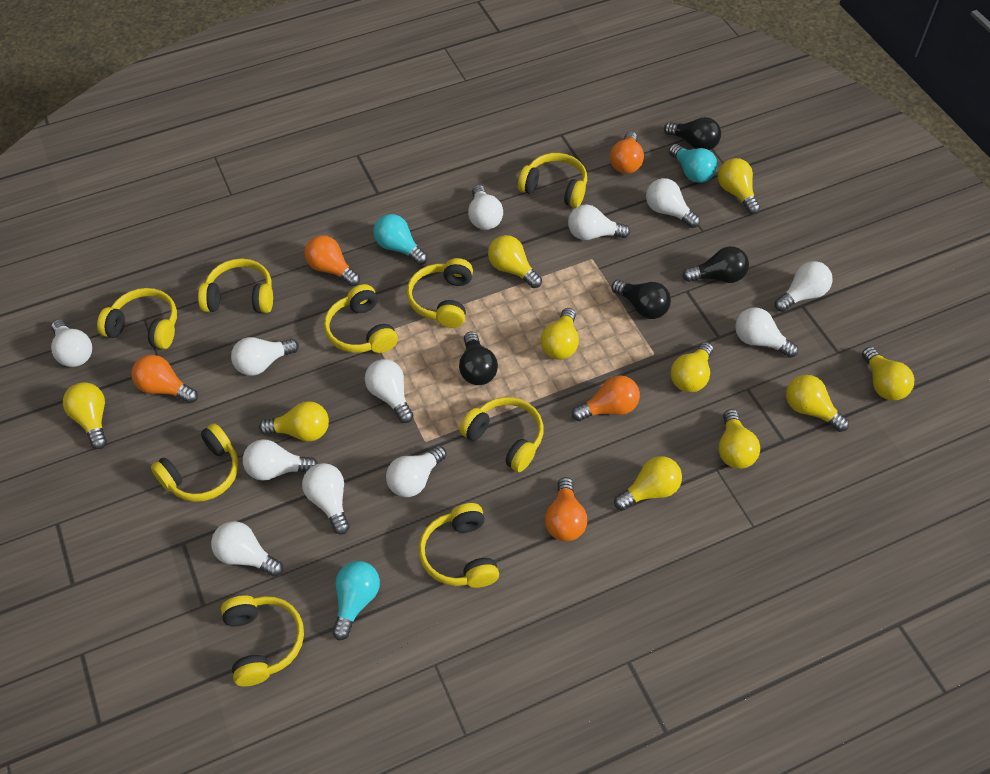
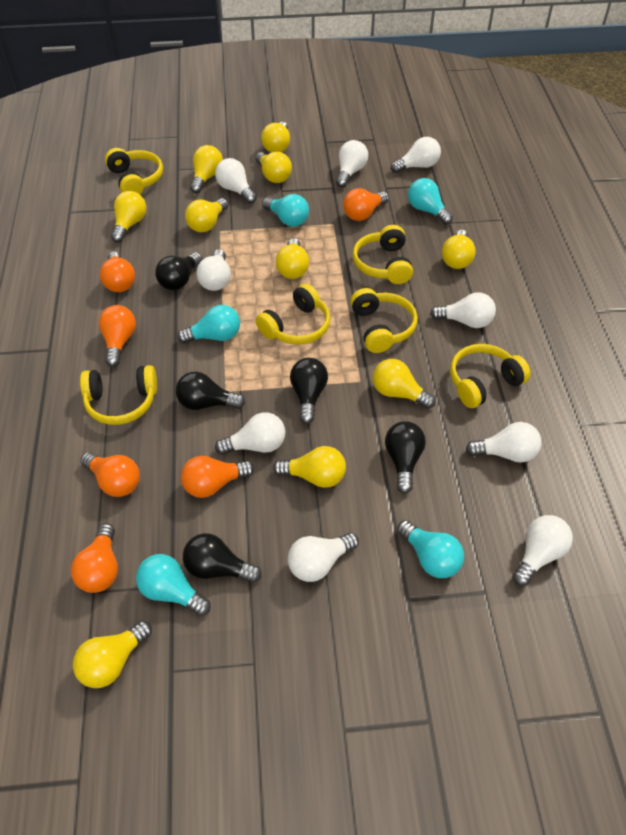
black light bulb: 4 -> 5
orange light bulb: 5 -> 6
turquoise light bulb: 3 -> 5
white light bulb: 12 -> 9
yellow headphones: 9 -> 6

